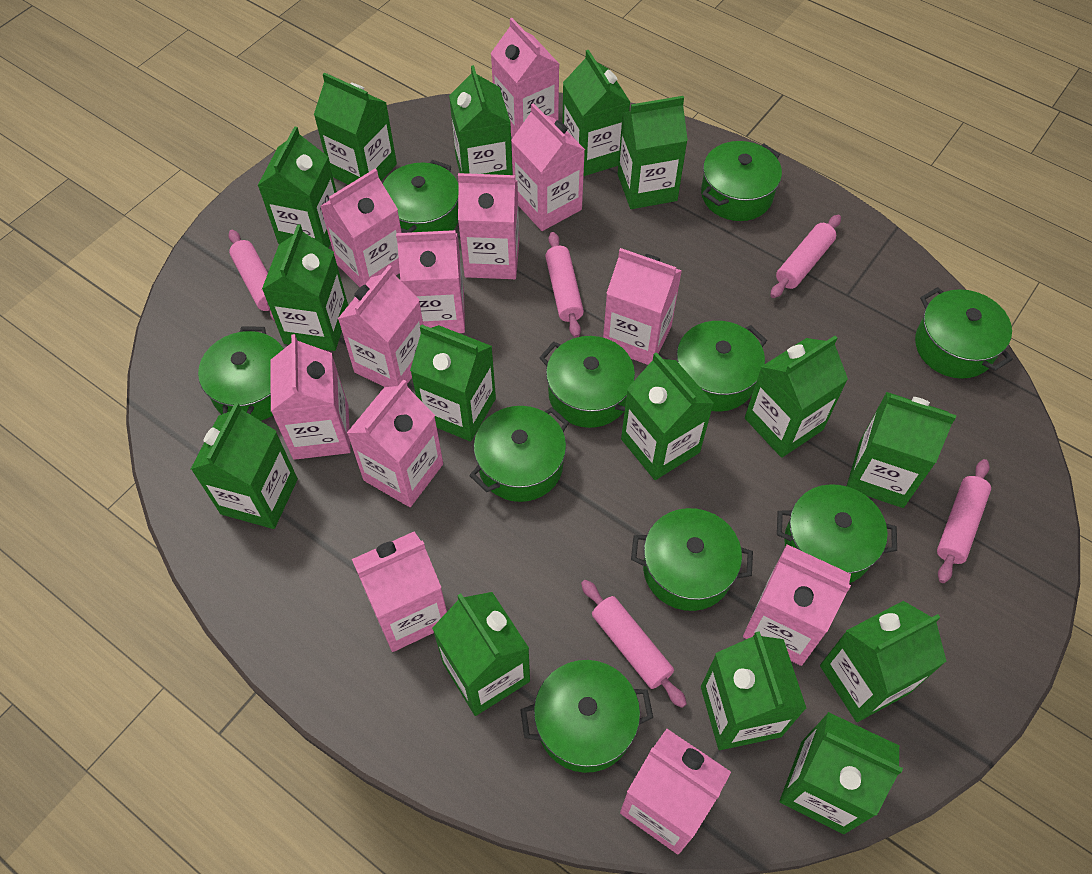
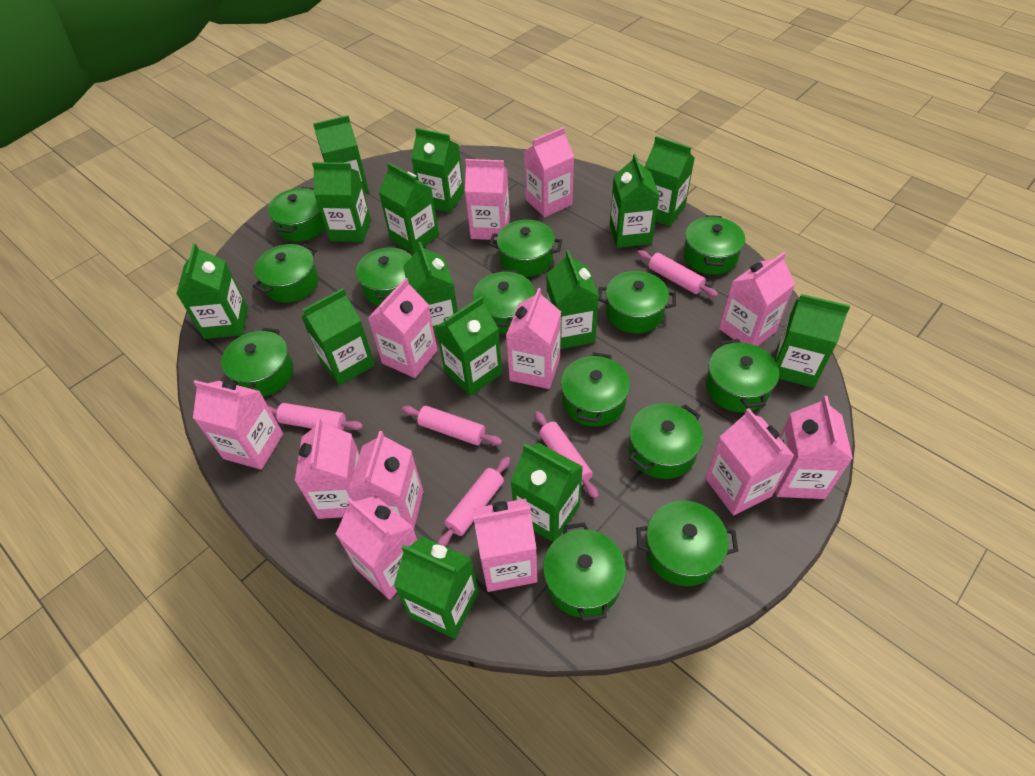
green carton: 15 -> 14
green pot: 10 -> 13

